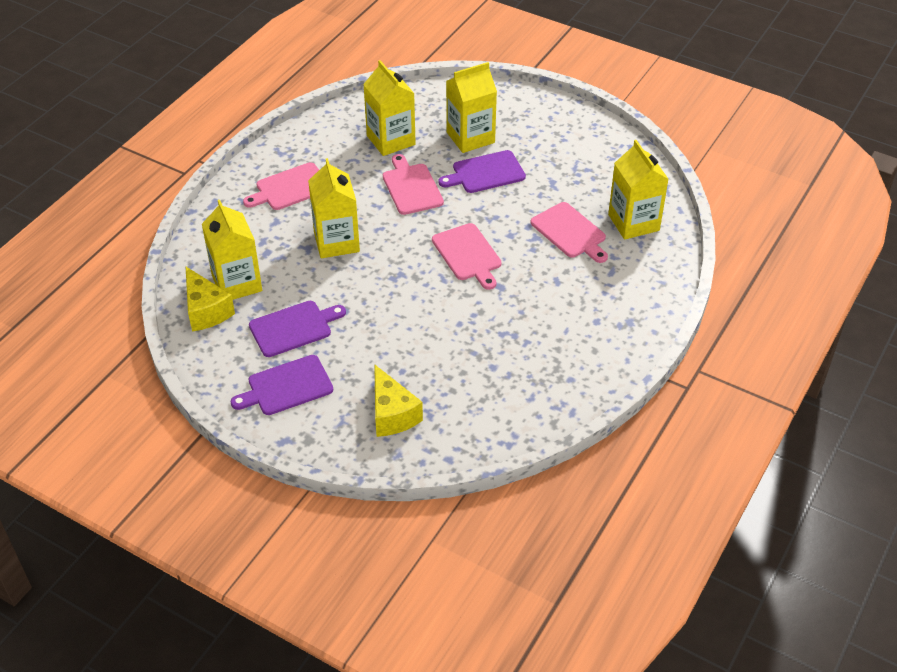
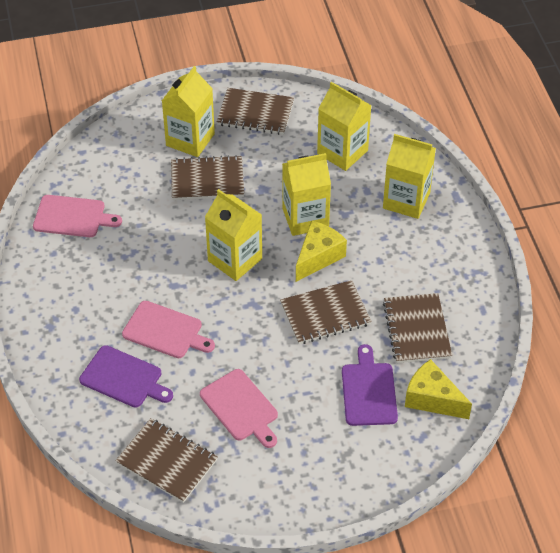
brown notebook: 0 -> 5
pink cutting board: 4 -> 3
purple cutting board: 3 -> 2

